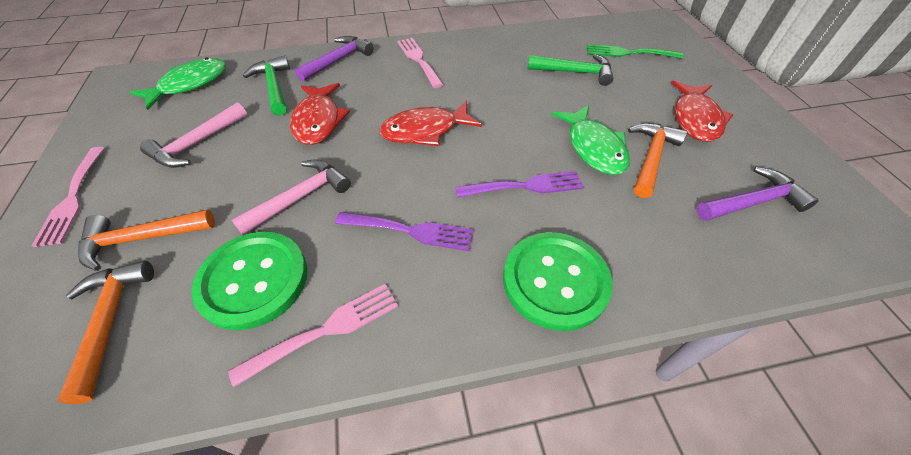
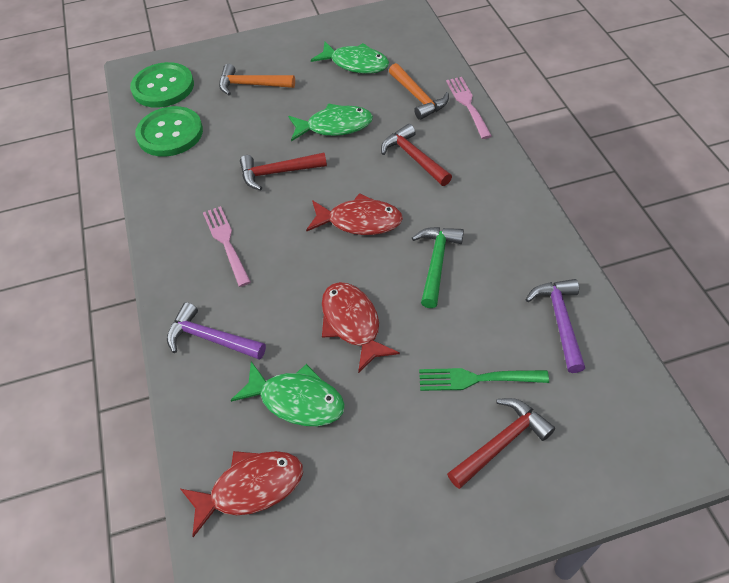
green fish: 2 -> 3
green hammer: 2 -> 1
orange hammer: 3 -> 2
pink fork: 3 -> 2
pink hammer: 2 -> 0
purple fork: 2 -> 0
red hammer: 0 -> 3

